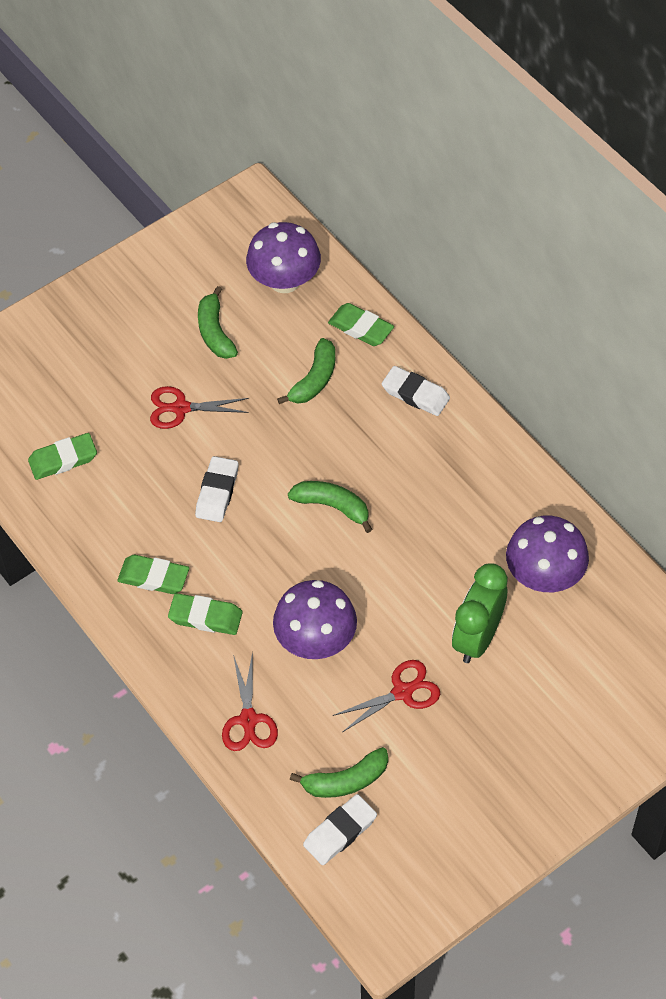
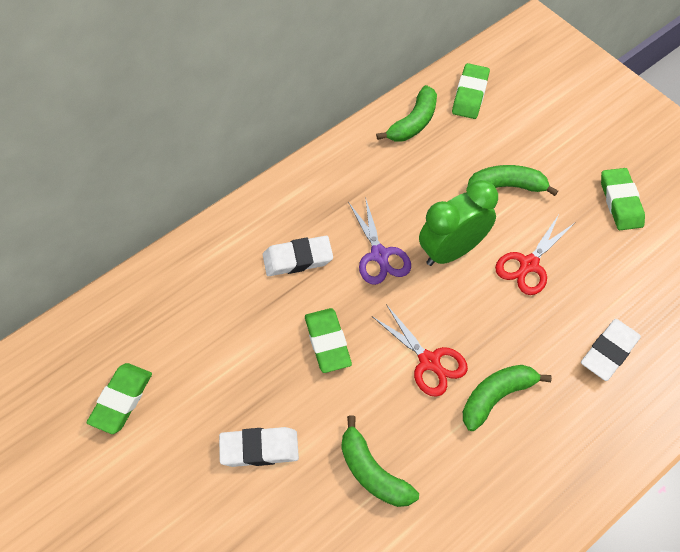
purple mushroom: 3 -> 0
purple scissors: 0 -> 1
red scissors: 3 -> 2

